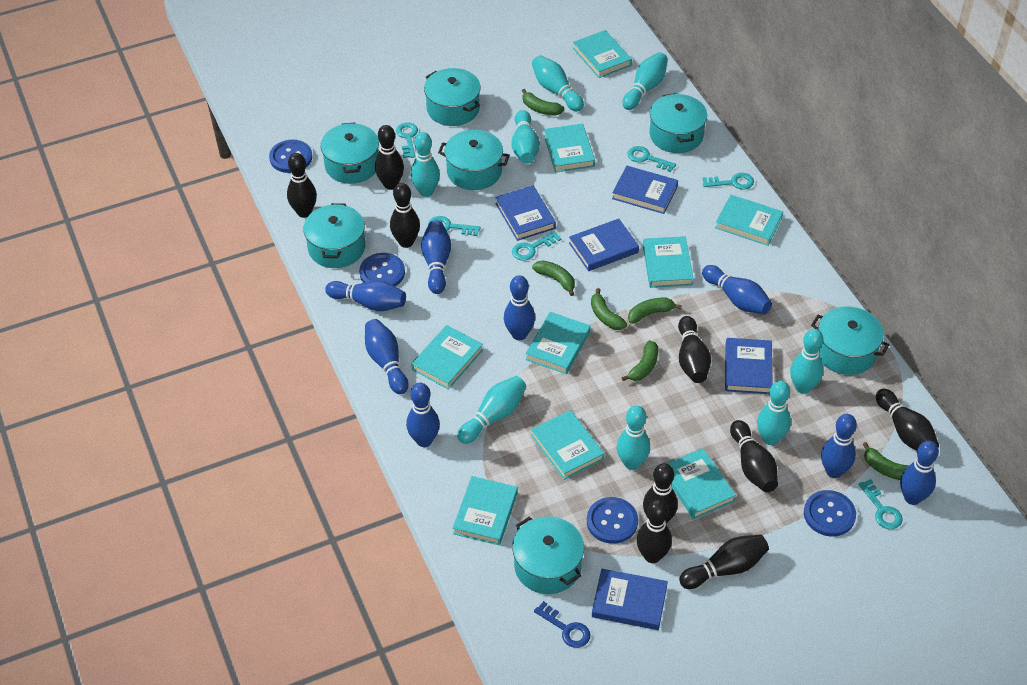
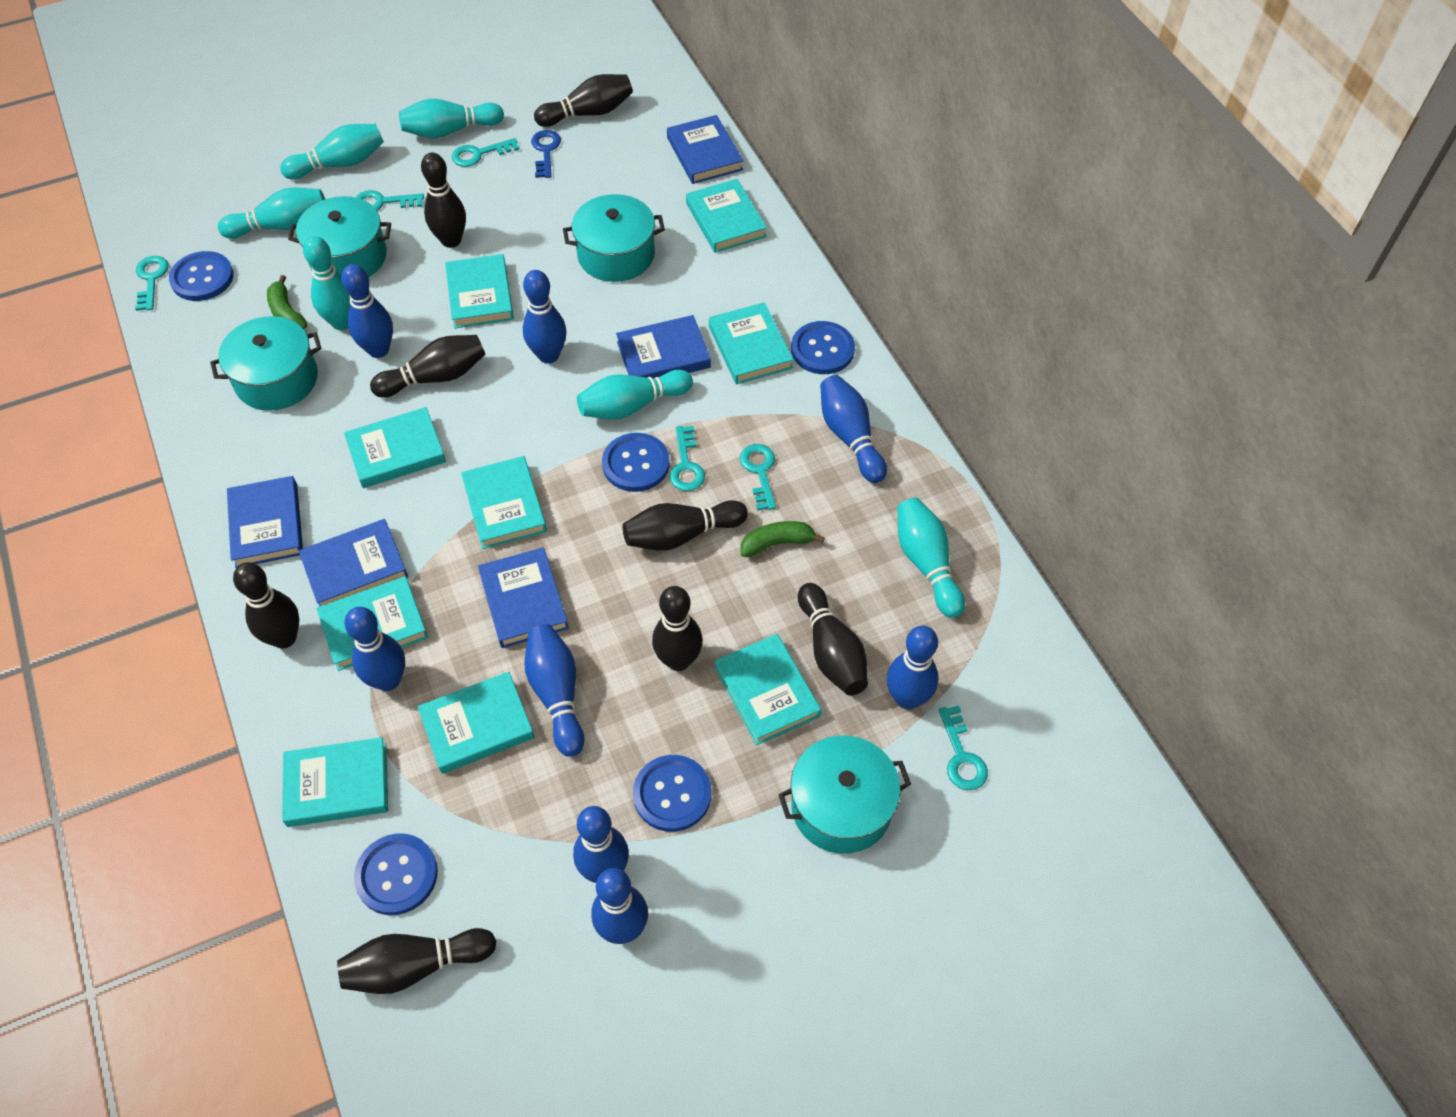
black bowling pin: 9 -> 8
blue button: 4 -> 5
green banana: 6 -> 2
turquoise bowling pin: 8 -> 6
turquoise pot: 7 -> 4

